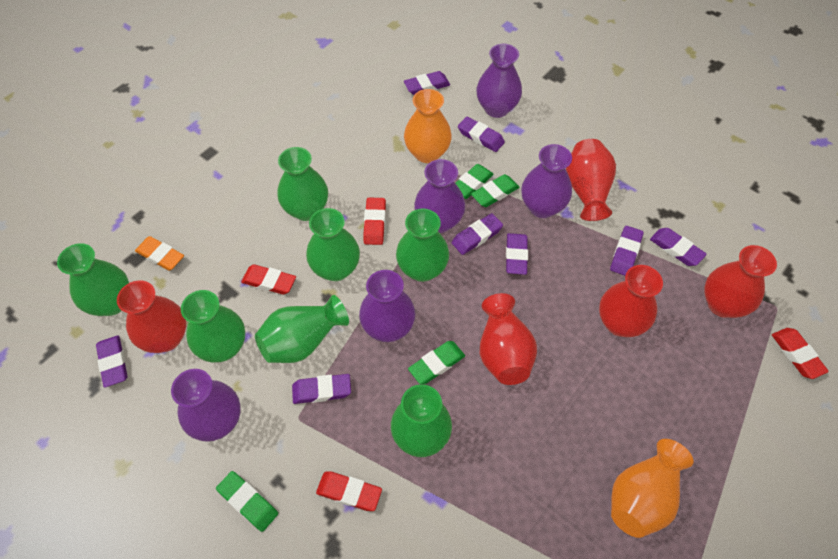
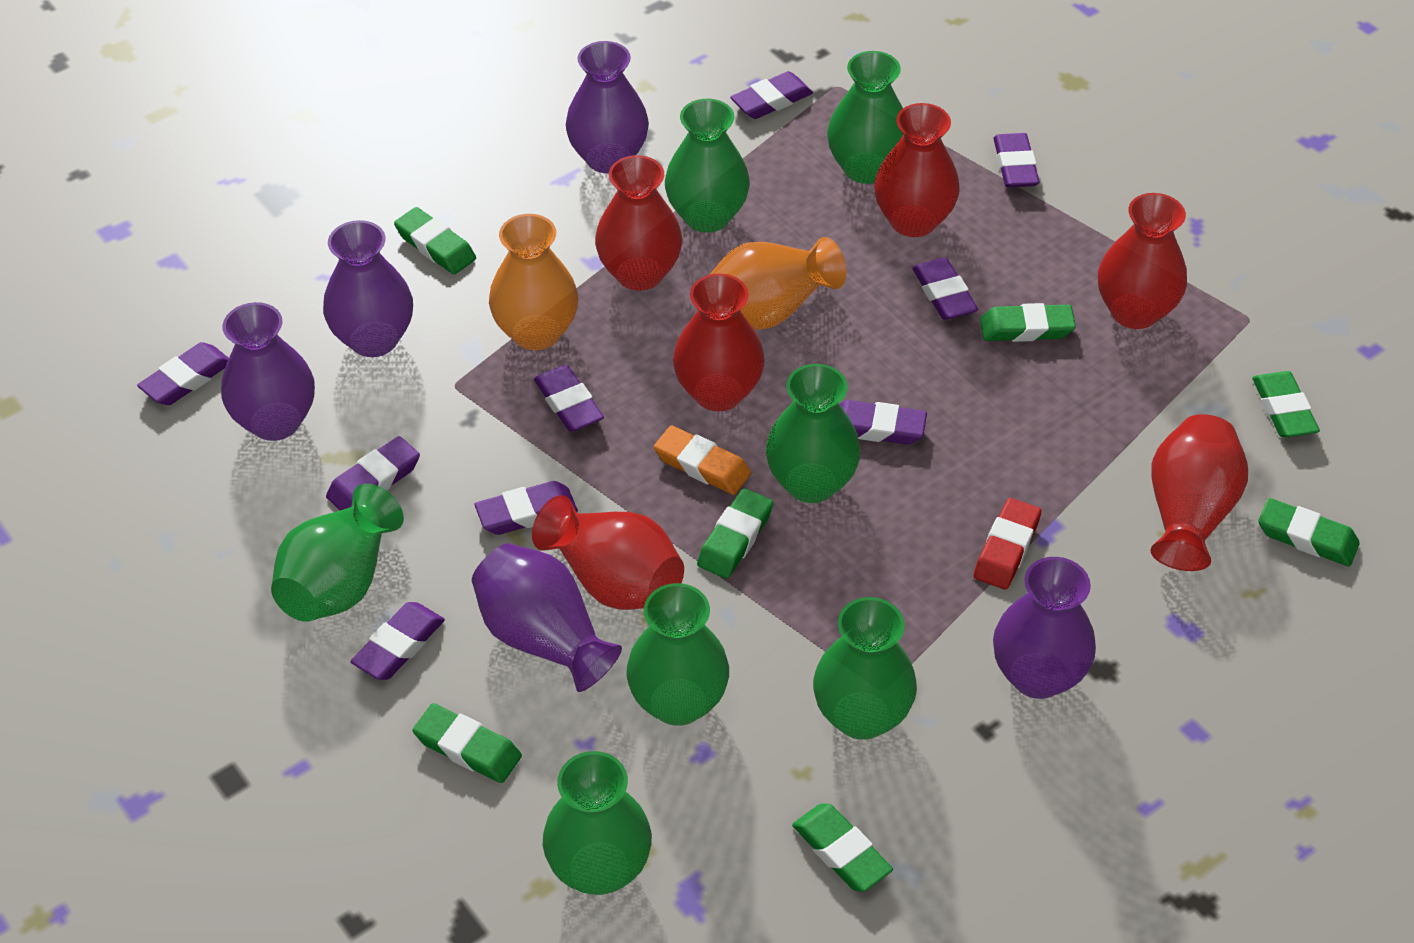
green eraser: 4 -> 7
purple eraser: 8 -> 9
red eraser: 4 -> 1
red vase: 5 -> 6

